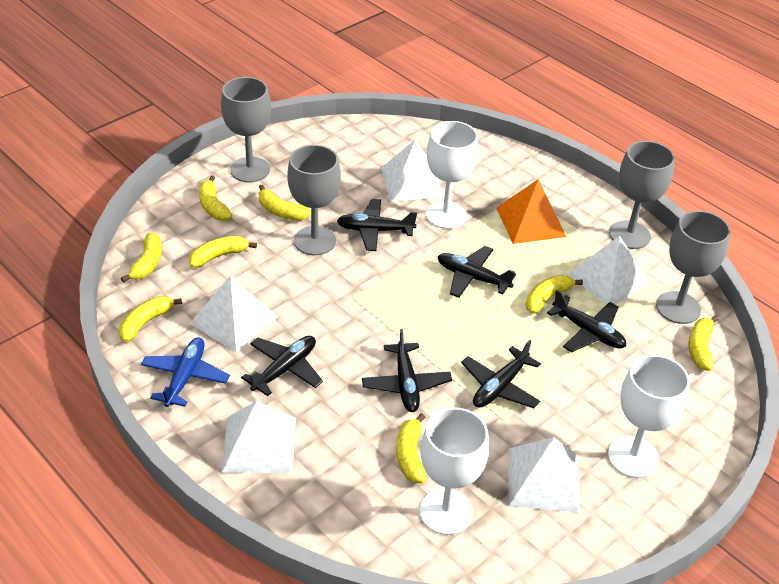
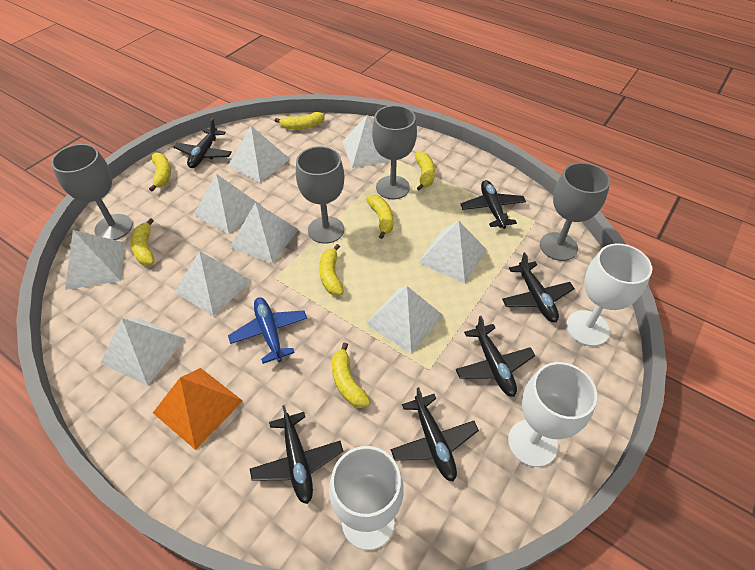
white pyramid: 5 -> 9
yellow banana: 8 -> 7

